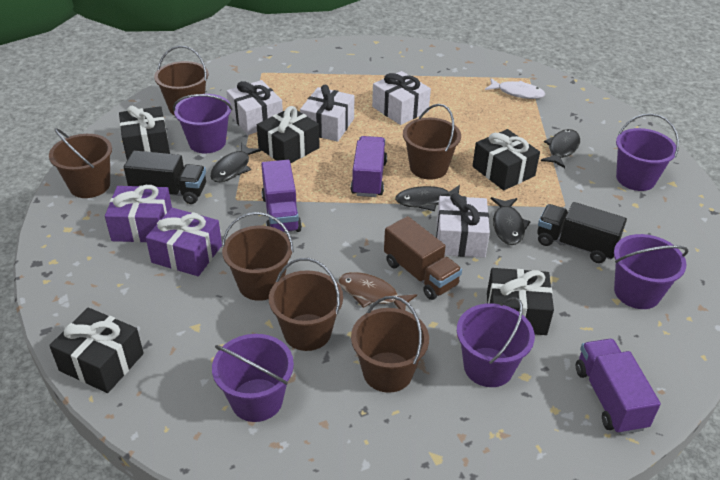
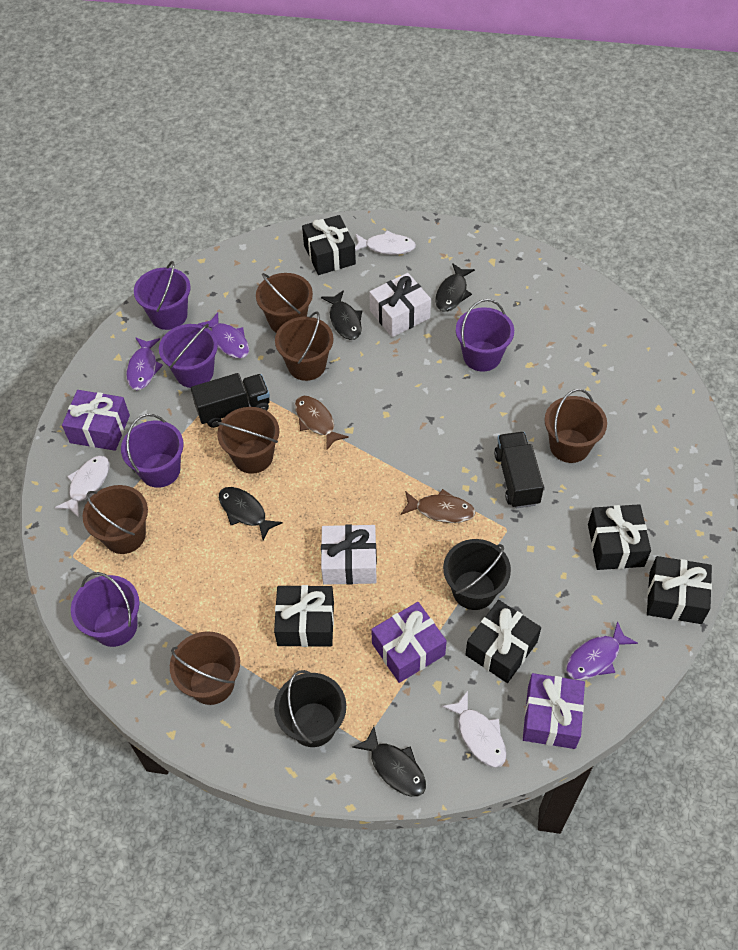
black bucket: 0 -> 2
brown fish: 1 -> 2
brown truck: 1 -> 0
purple fish: 0 -> 3
purple gift: 2 -> 3
purple truck: 3 -> 0
white fish: 1 -> 3
white gift: 4 -> 2

